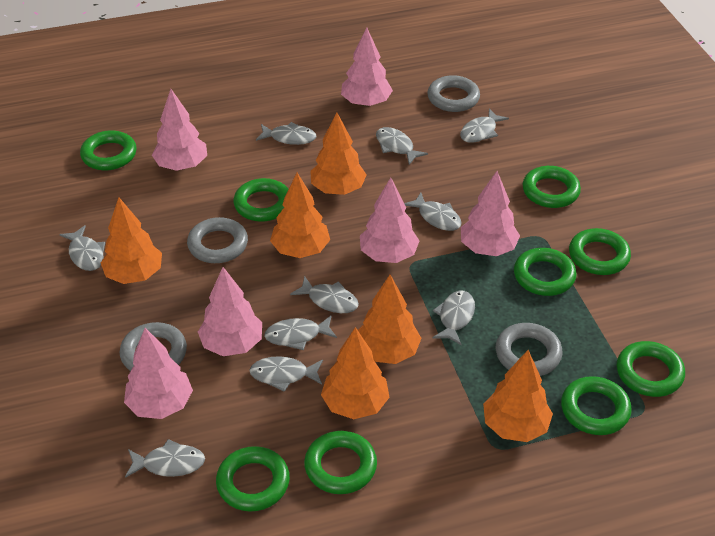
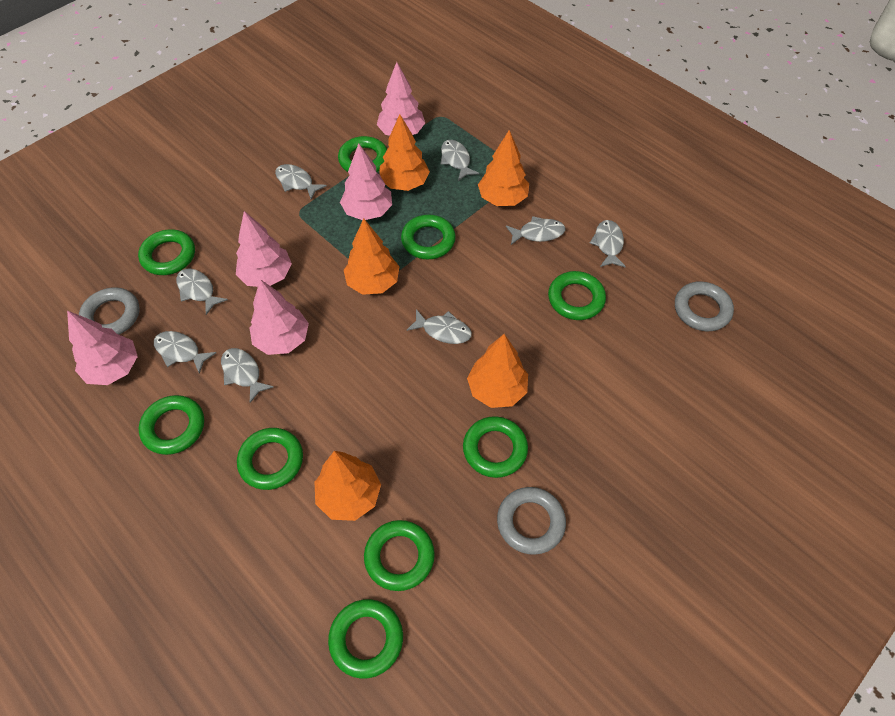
grey fish: 10 -> 8
grey ring: 4 -> 3
orange tree: 6 -> 5
pink tree: 6 -> 5

